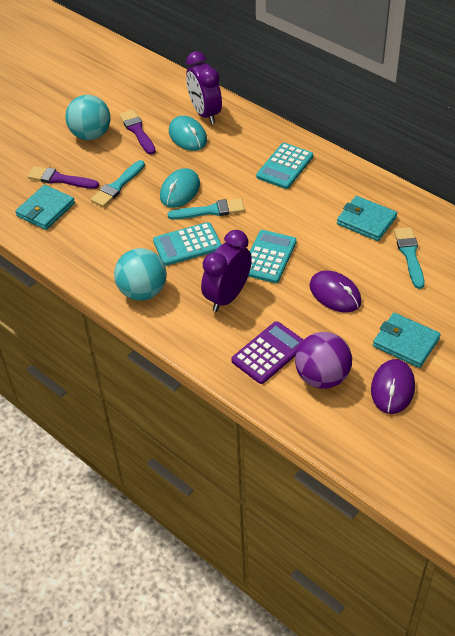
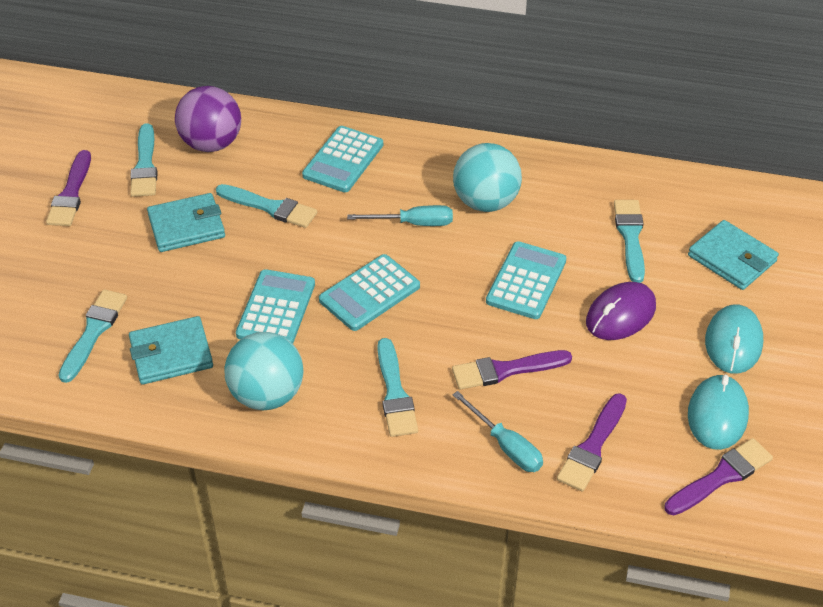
purple brush: 2 -> 4
purple calculator: 1 -> 0
purple clock: 2 -> 0
purple mouse: 2 -> 1
turquoise brush: 3 -> 5
turquoise calculator: 3 -> 4
turquoise screwdriver: 0 -> 2

